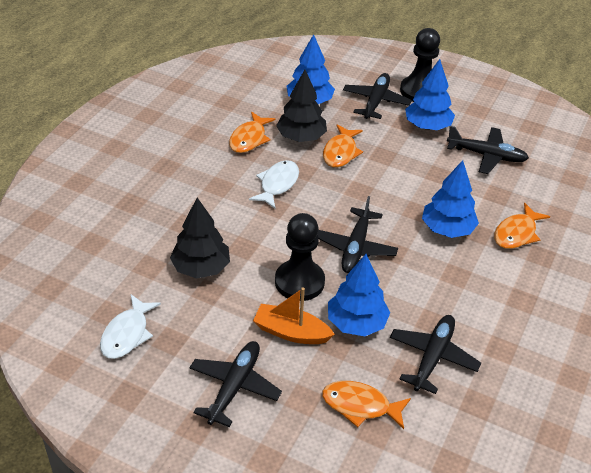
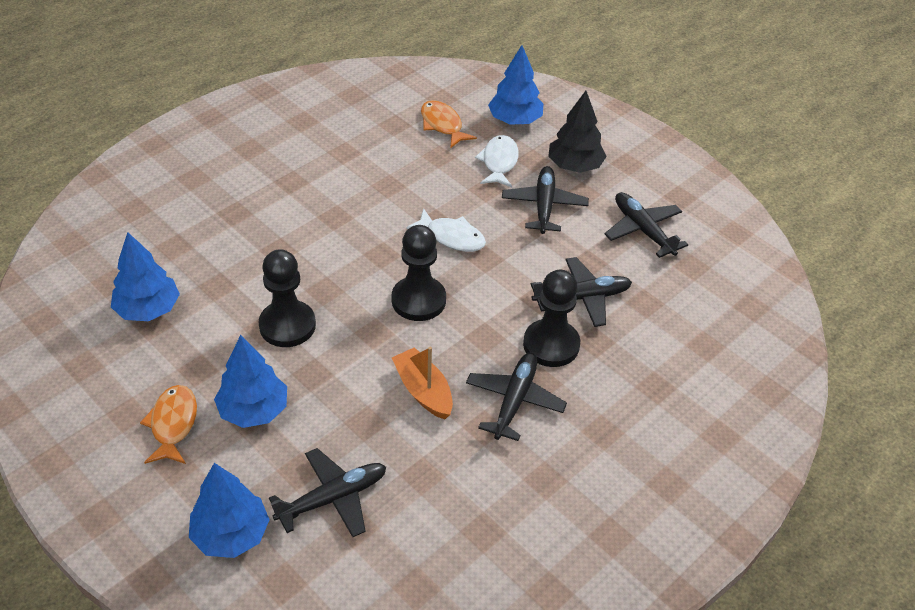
black pawn: 2 -> 3
black tree: 2 -> 1
orange fish: 4 -> 2

